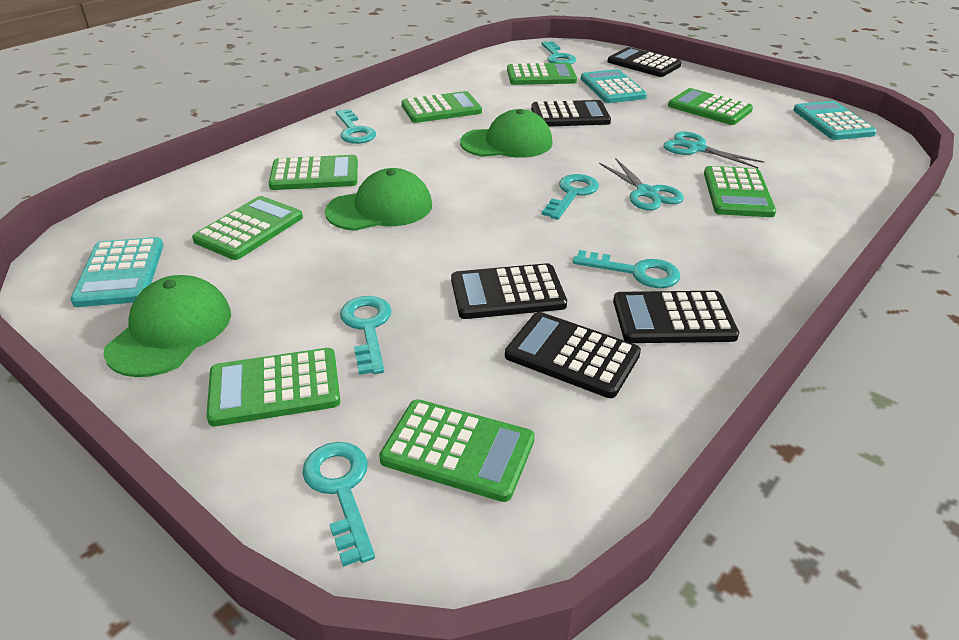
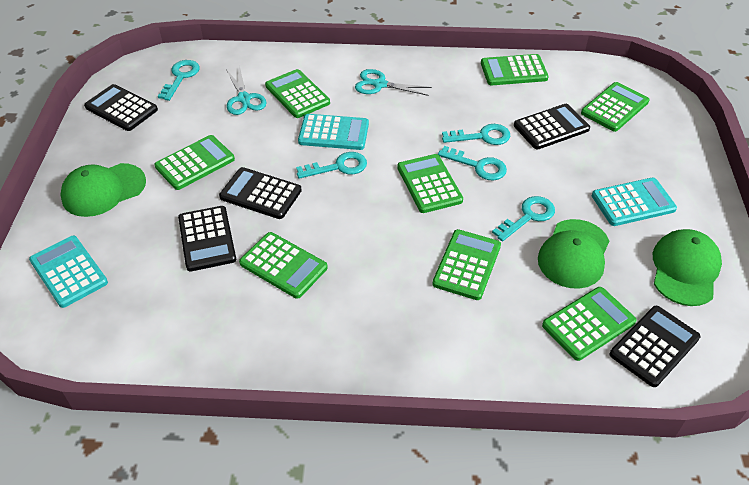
turquoise key: 6 -> 5

